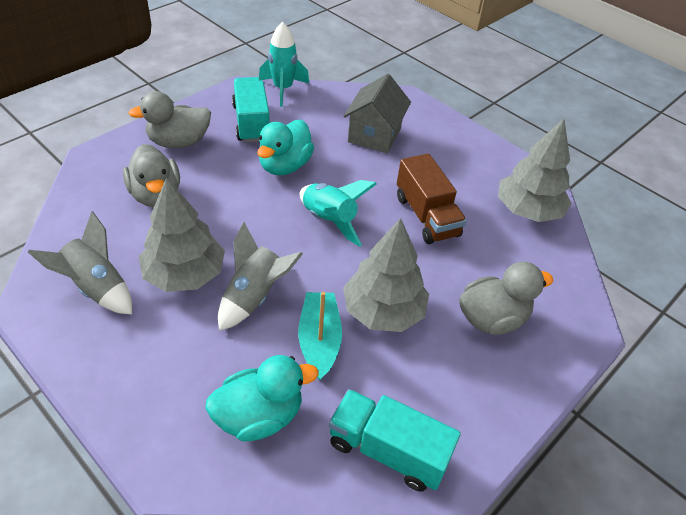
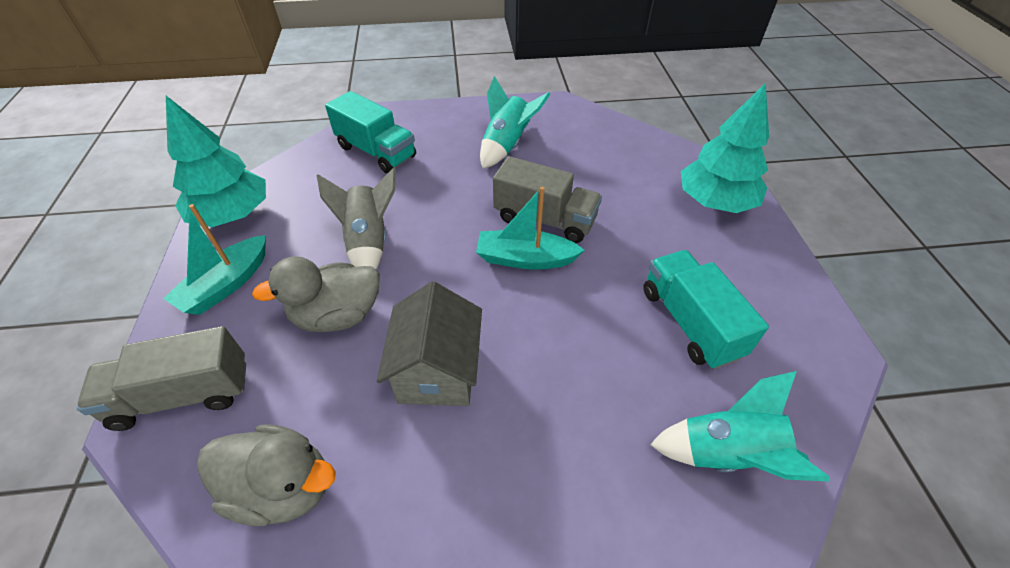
brown truck: 1 -> 0
grey duck: 3 -> 2
grey rocket: 2 -> 1
grey tree: 3 -> 0
grey truck: 0 -> 2
turquoise boat: 1 -> 2
turquoise duck: 2 -> 0
turquoise tree: 0 -> 2

